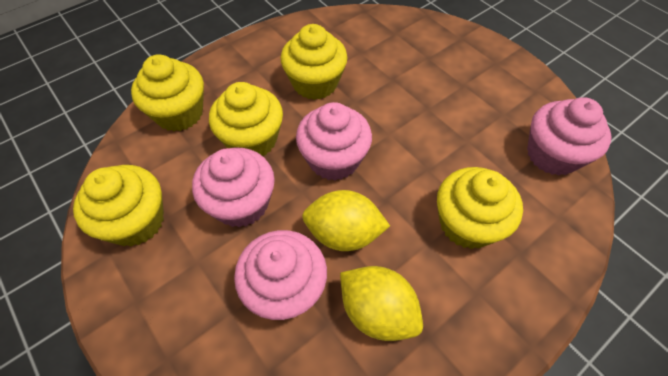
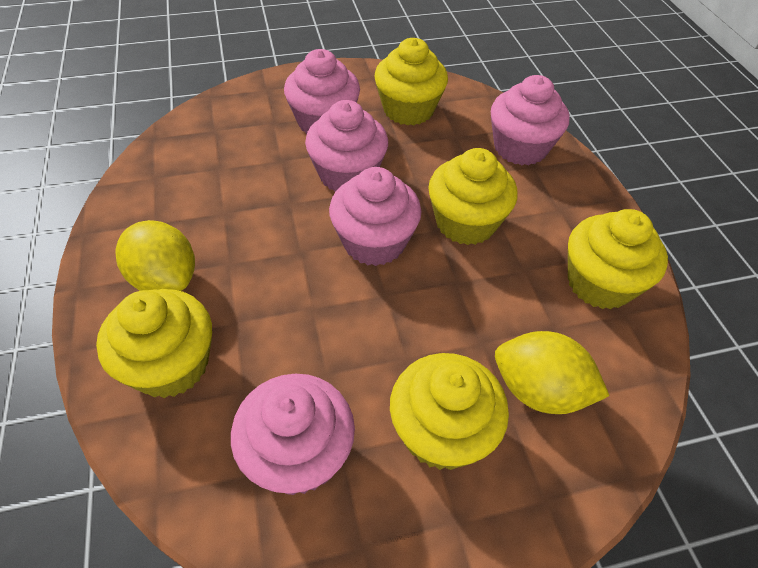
pink cupcake: 4 -> 5

